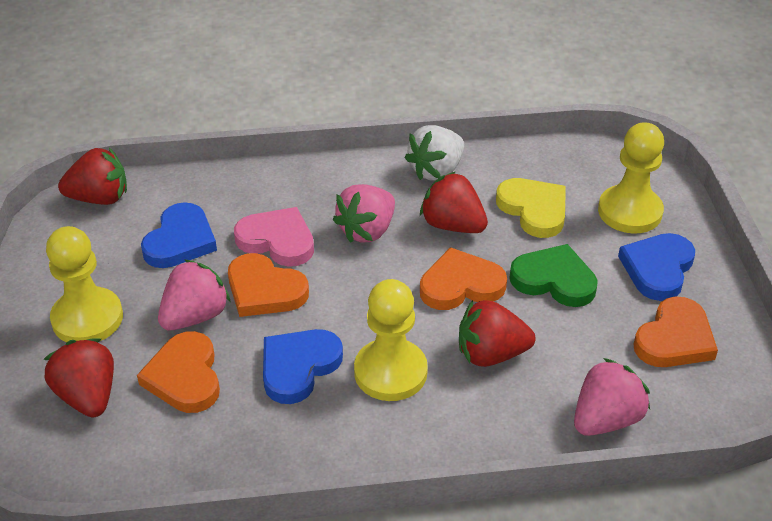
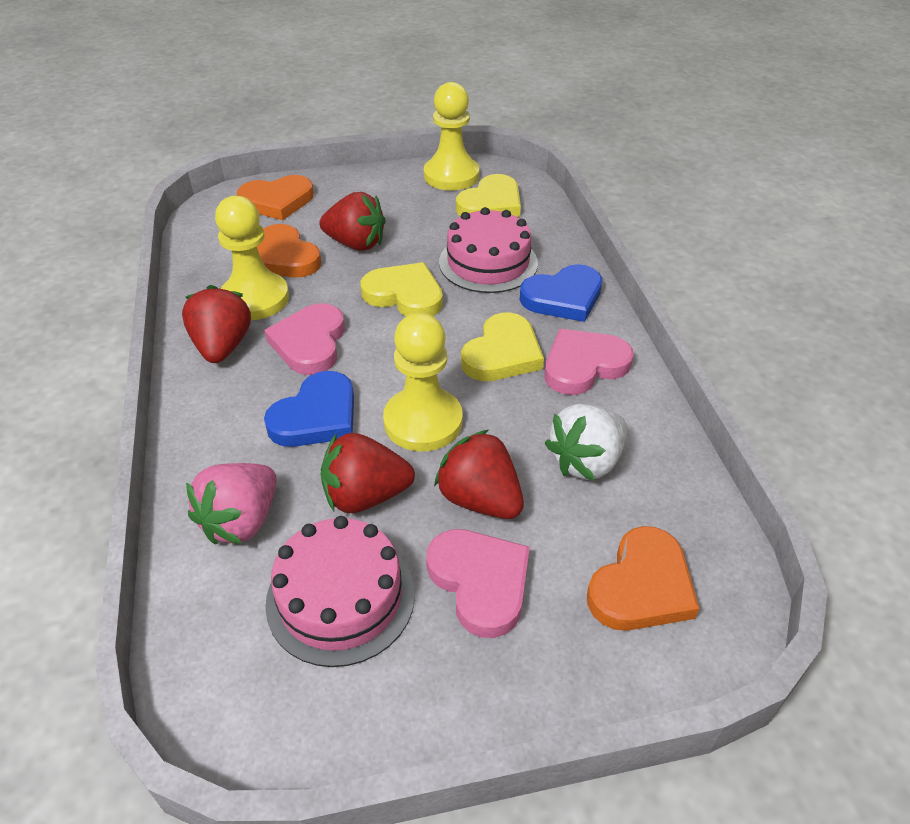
blue heart: 3 -> 2
green heart: 1 -> 0
orange heart: 4 -> 3
pink cake: 0 -> 2
pink heart: 1 -> 3
pink strawberry: 3 -> 1
yellow heart: 1 -> 3

